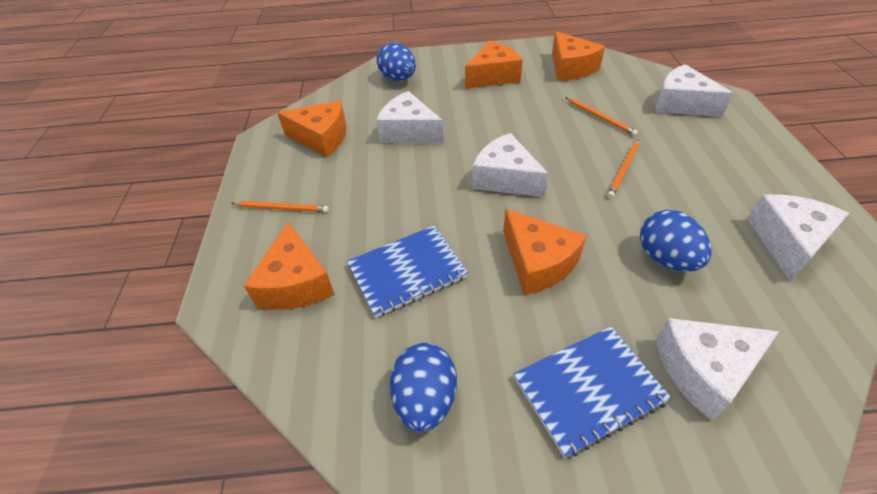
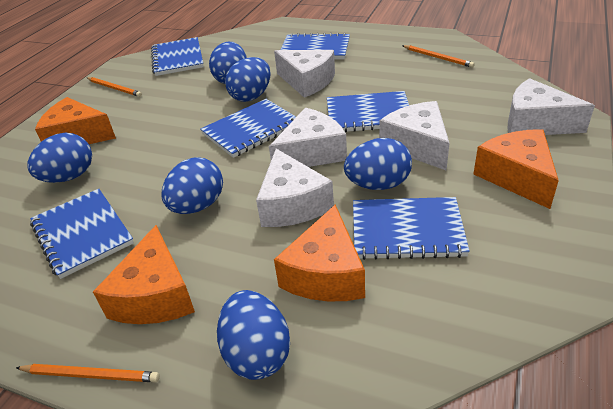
blue egg: 3 -> 6
blue notebook: 2 -> 6
orange cheese: 5 -> 4

